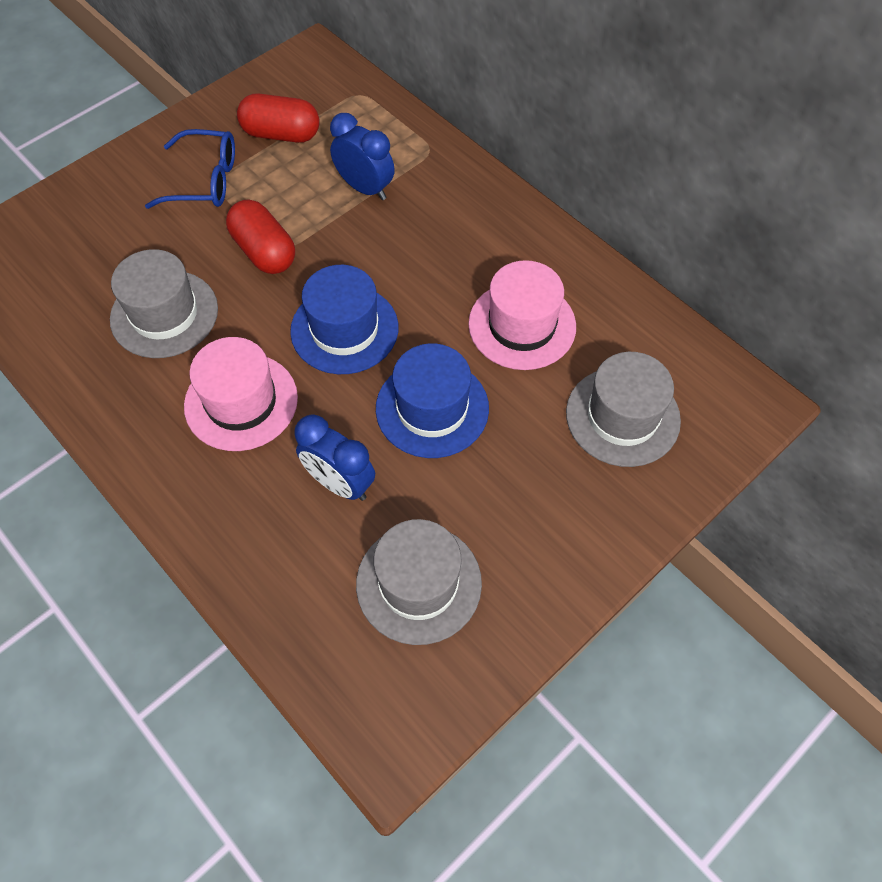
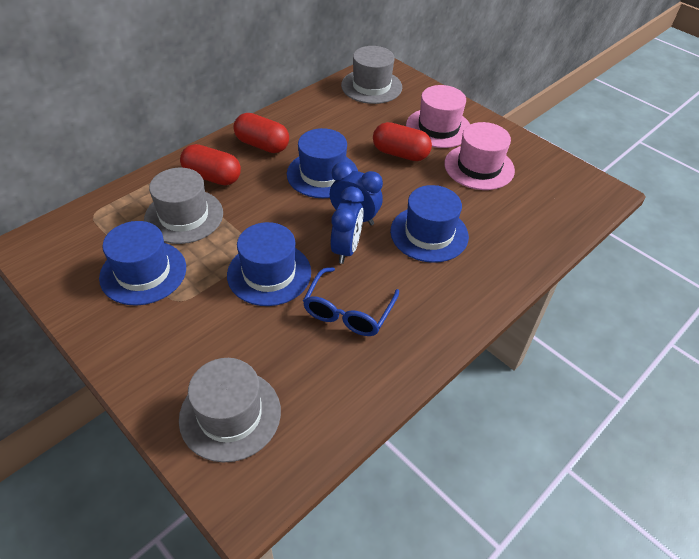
blue hat: 2 -> 4
red capsule: 2 -> 3

